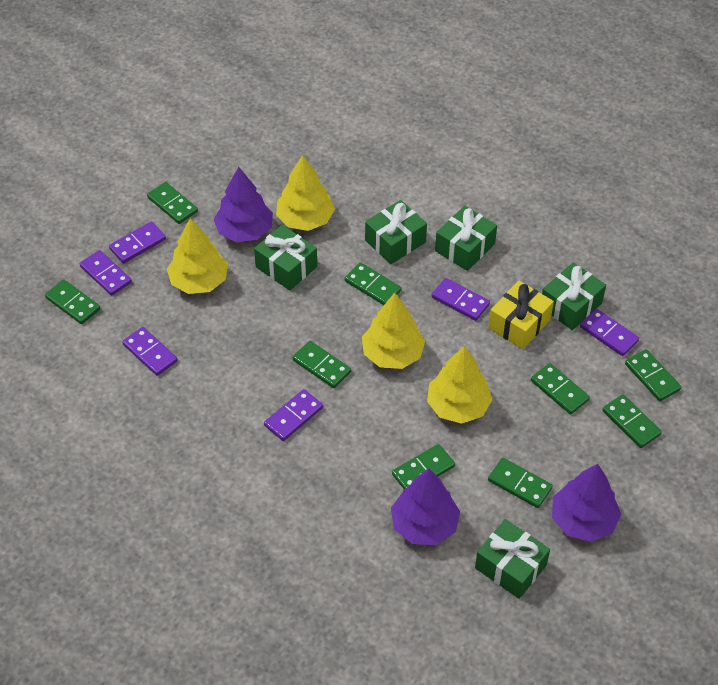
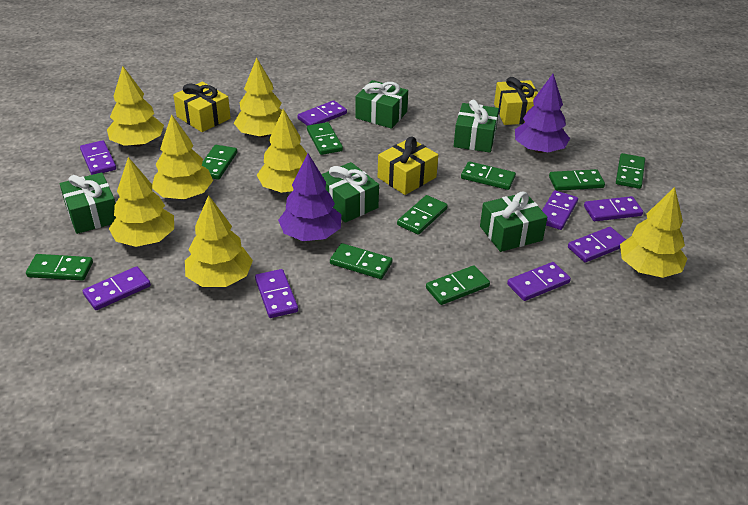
purple domino: 6 -> 8
purple tree: 3 -> 2
yellow gift: 1 -> 3
yellow tree: 4 -> 7

